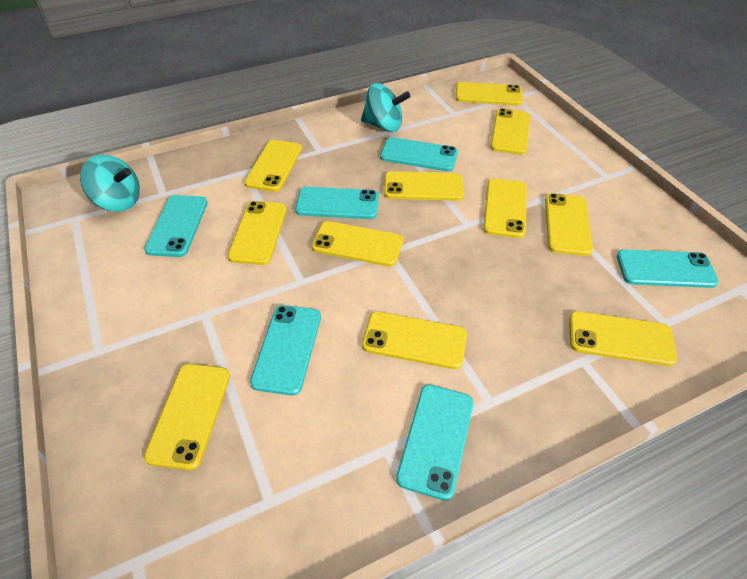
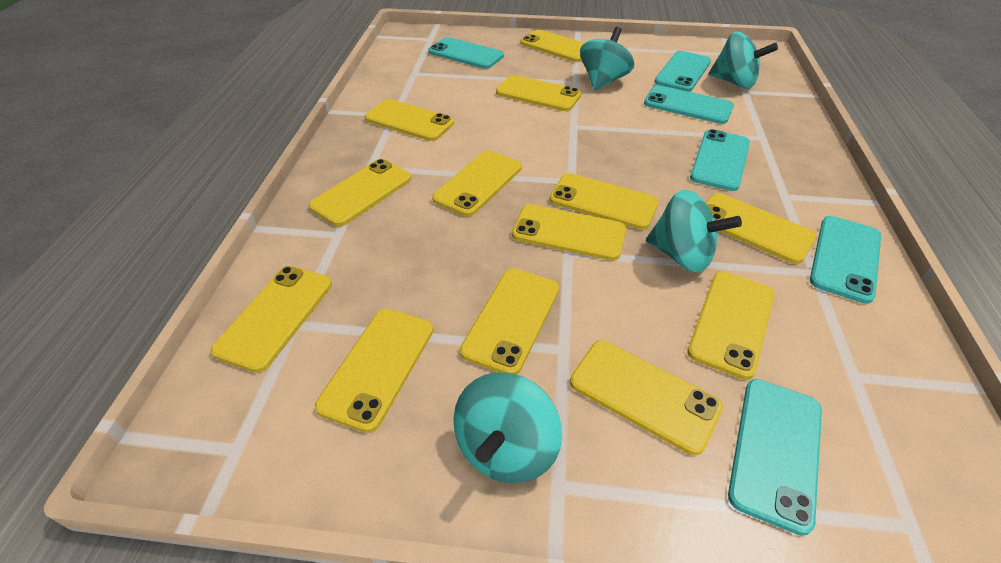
turquoise spinning top: 2 -> 4
yellow phone: 11 -> 13

